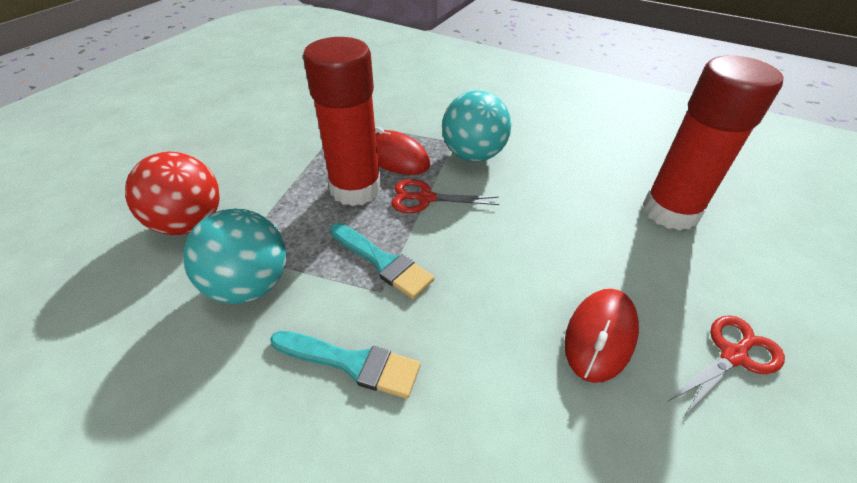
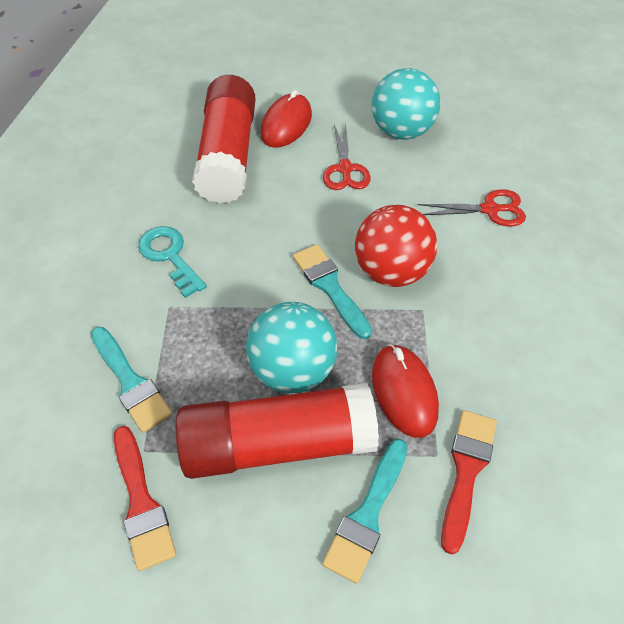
red brush: 0 -> 2
turquoise brush: 2 -> 3
turquoise key: 0 -> 1

